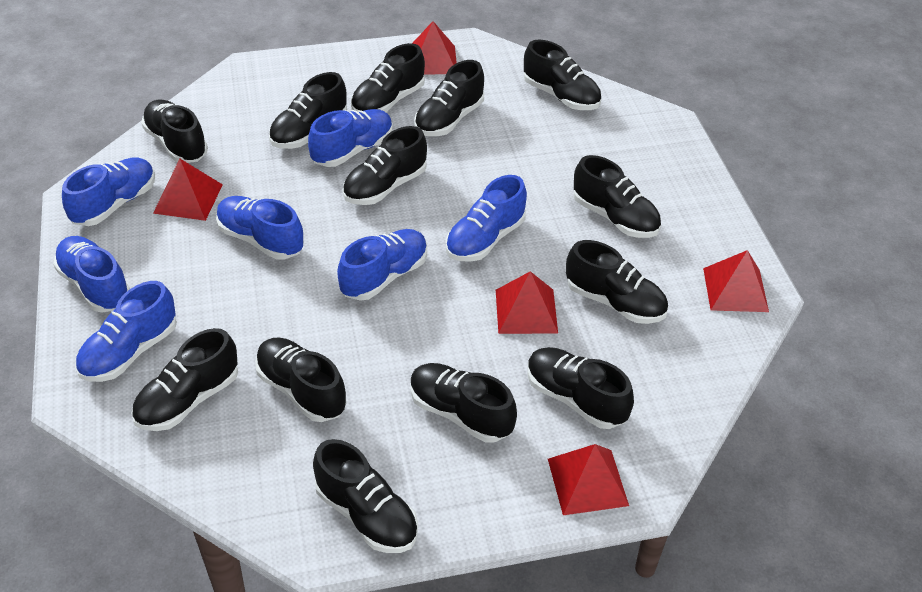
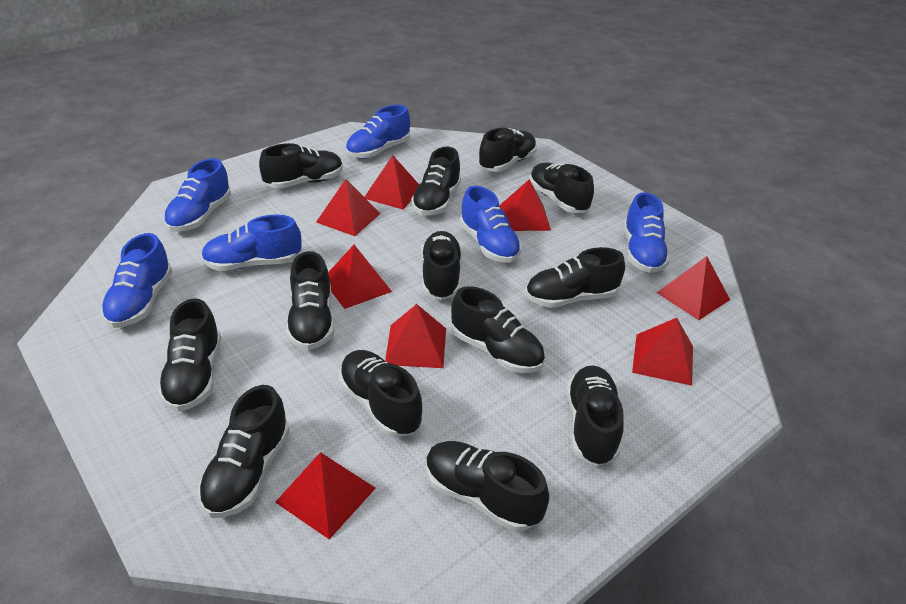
blue shoe: 7 -> 6
red pyramid: 5 -> 8

